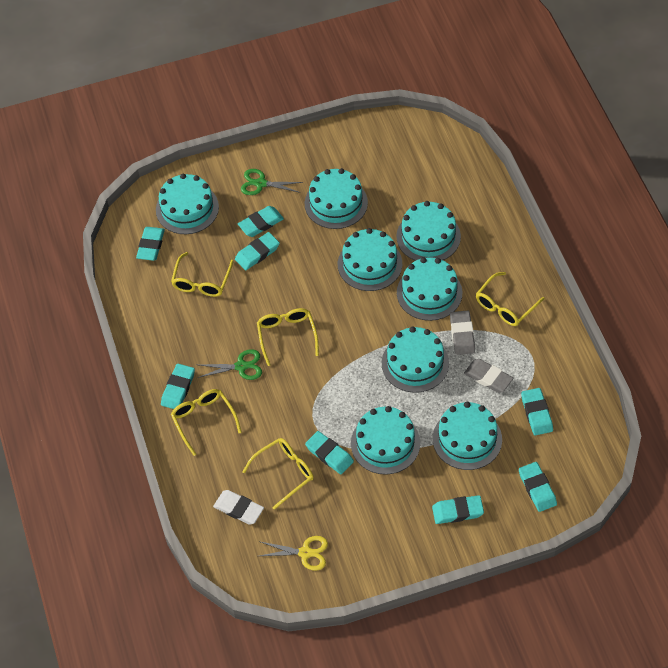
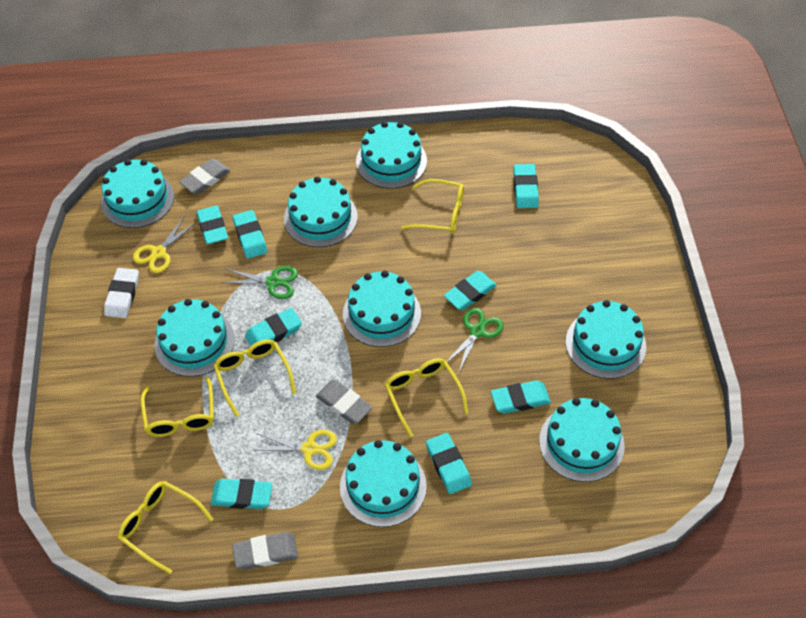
grey eraser: 2 -> 3
yellow scissors: 1 -> 2

